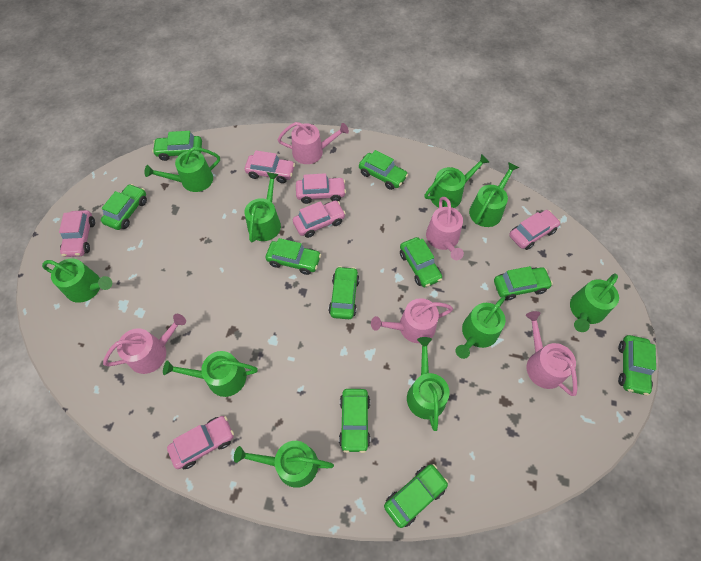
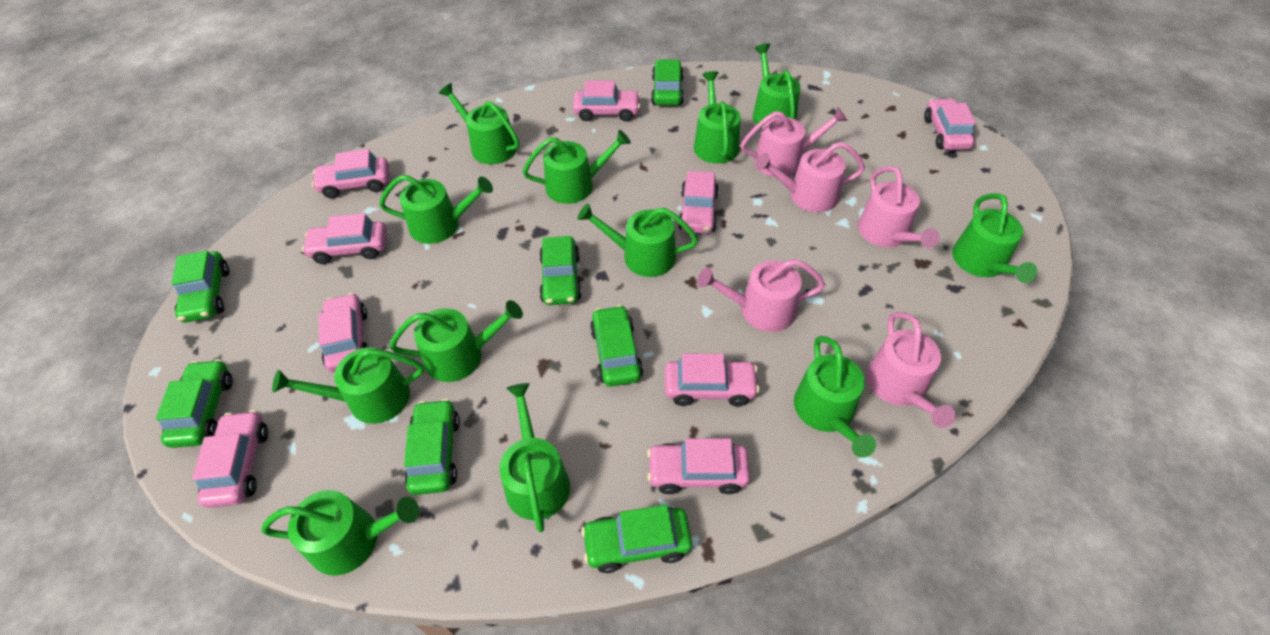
green car: 10 -> 7
green watering can: 10 -> 12
pink car: 6 -> 9

